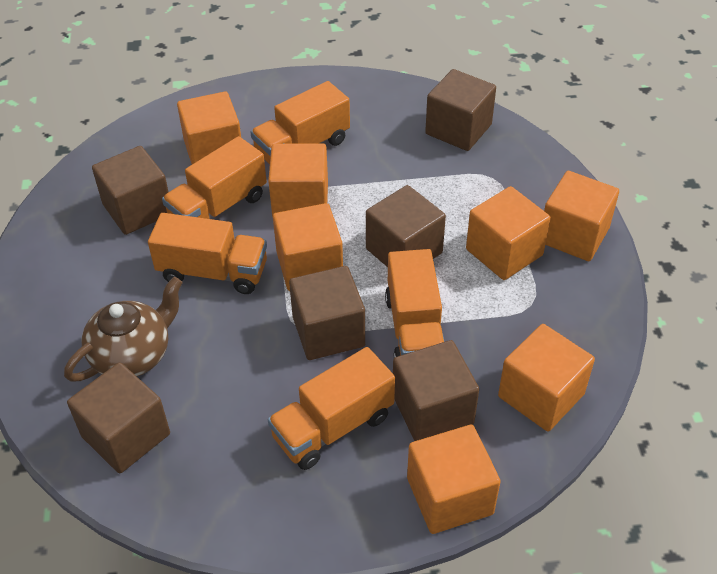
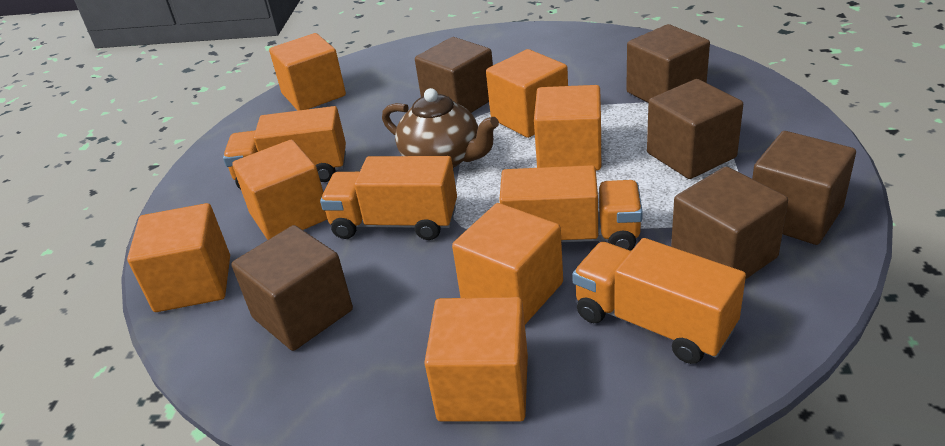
orange truck: 5 -> 4

